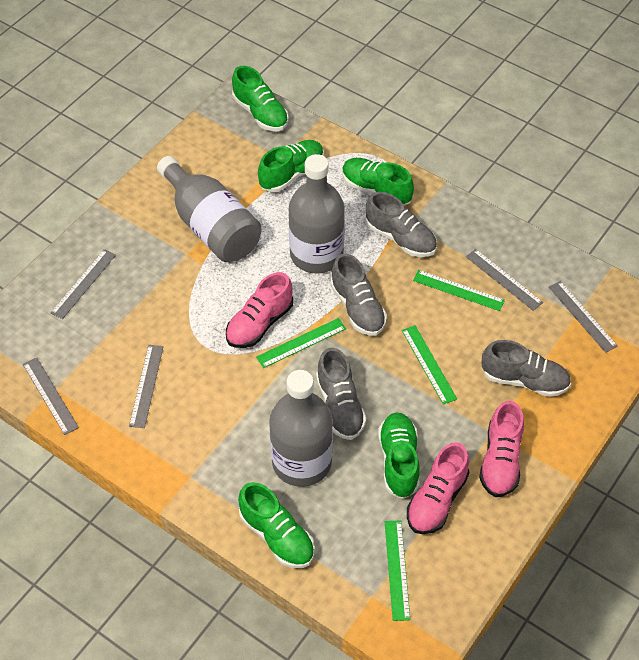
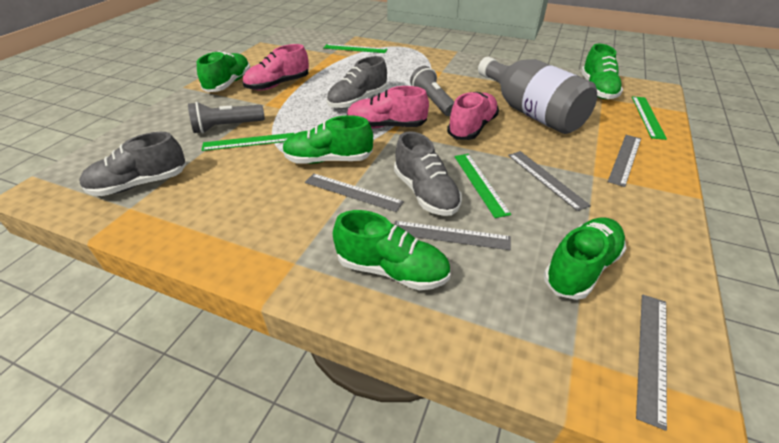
grey bottle: 3 -> 1
grey flashlight: 0 -> 2
grey shoe: 4 -> 3

